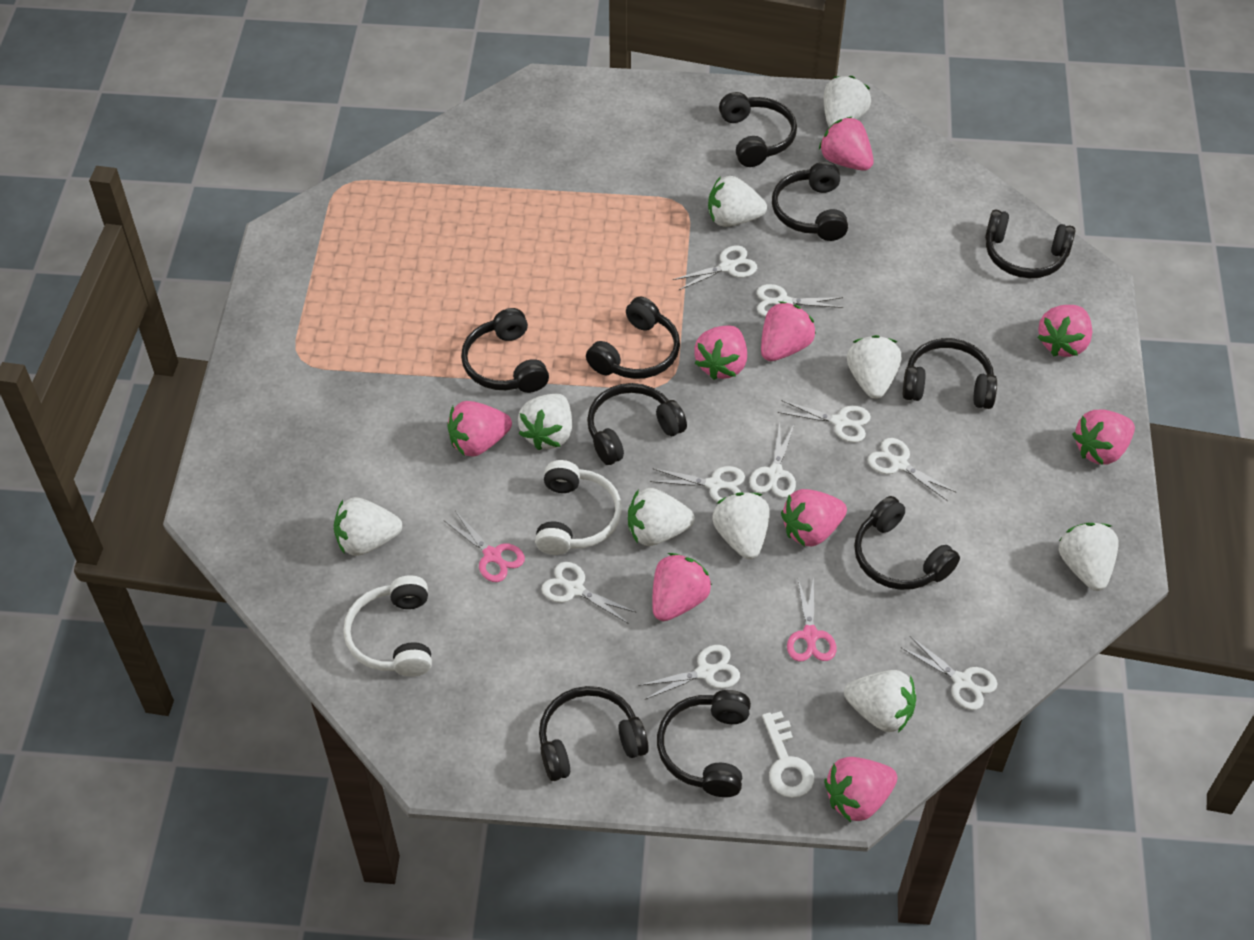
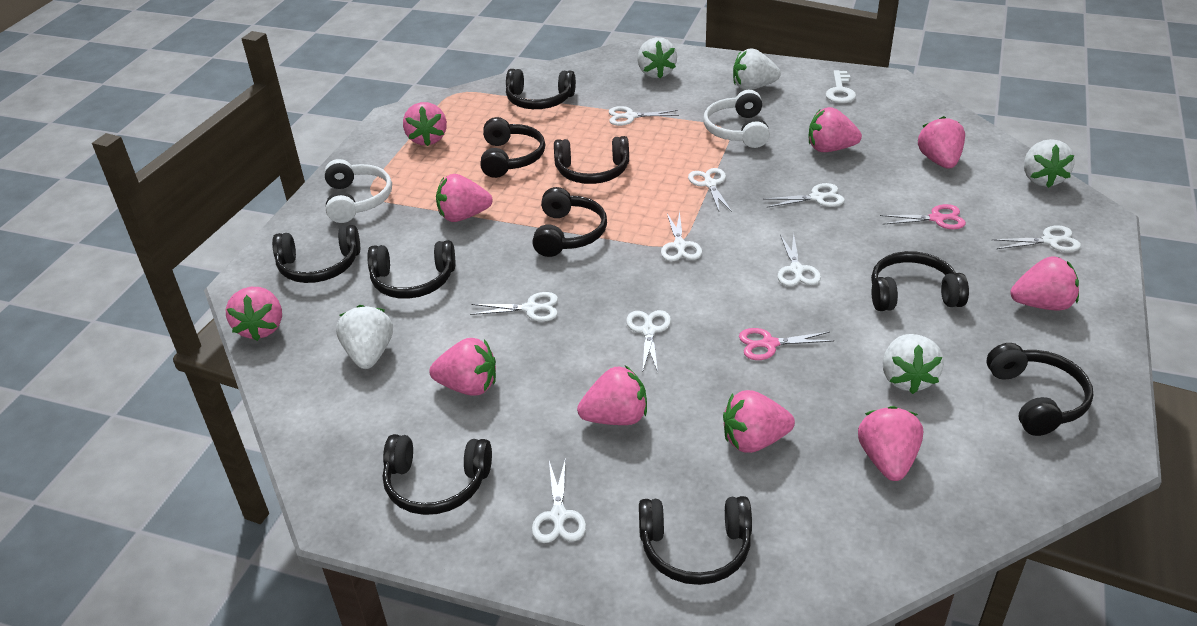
pink strawberry: 9 -> 10
white strawberry: 9 -> 5

